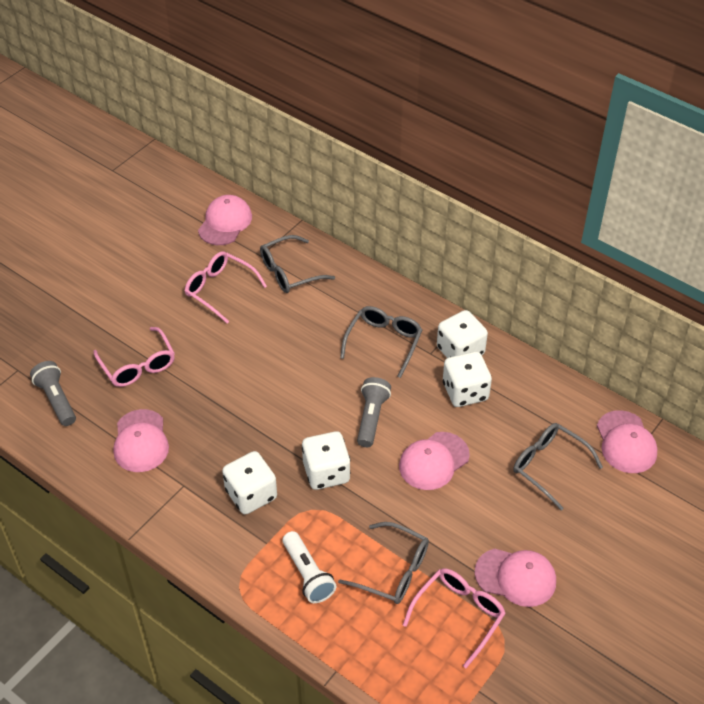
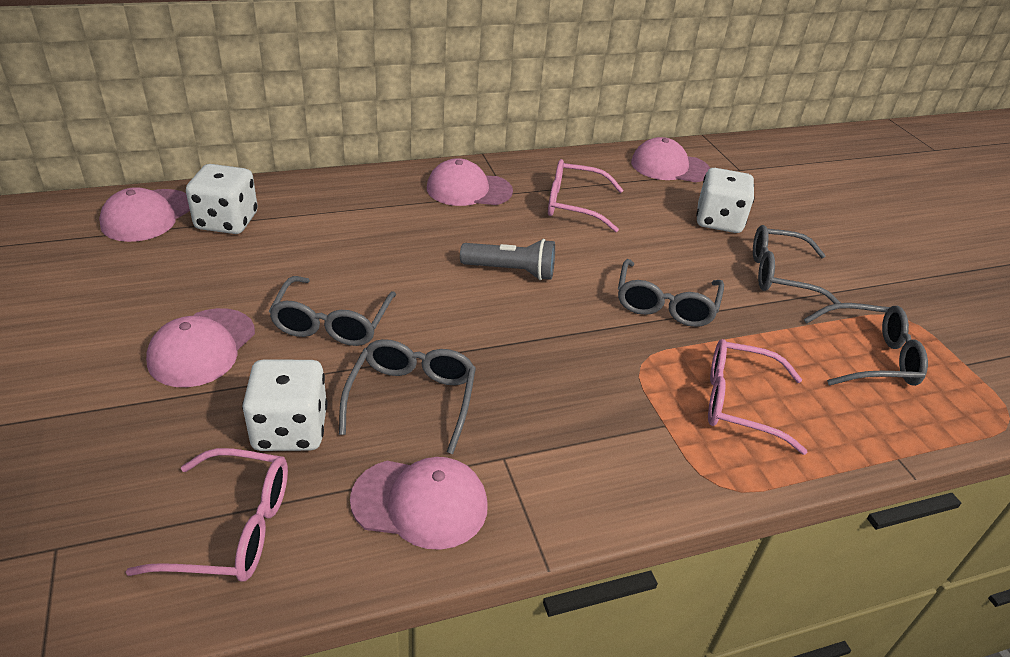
grey flashlight: 2 -> 1
grey glasses: 4 -> 5
white dice: 4 -> 3
white flashlight: 1 -> 0

